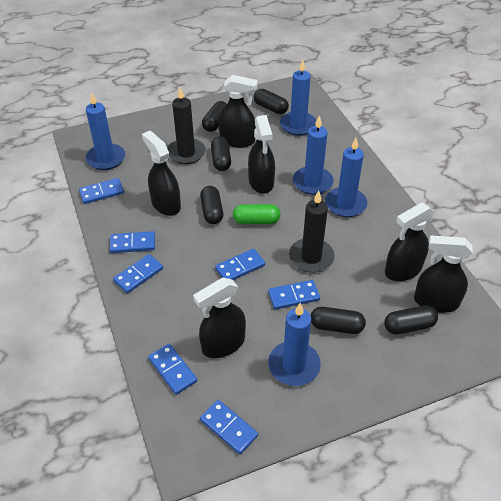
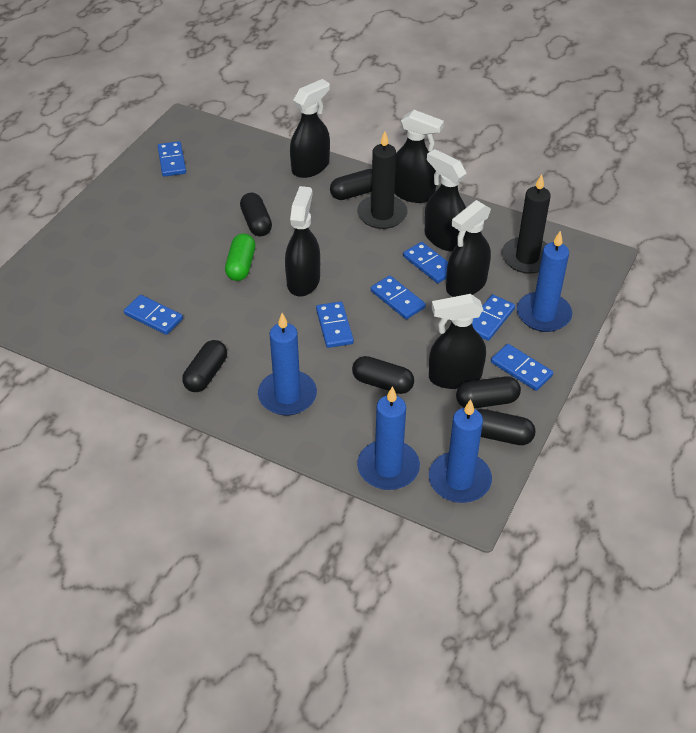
blue candle: 5 -> 4

